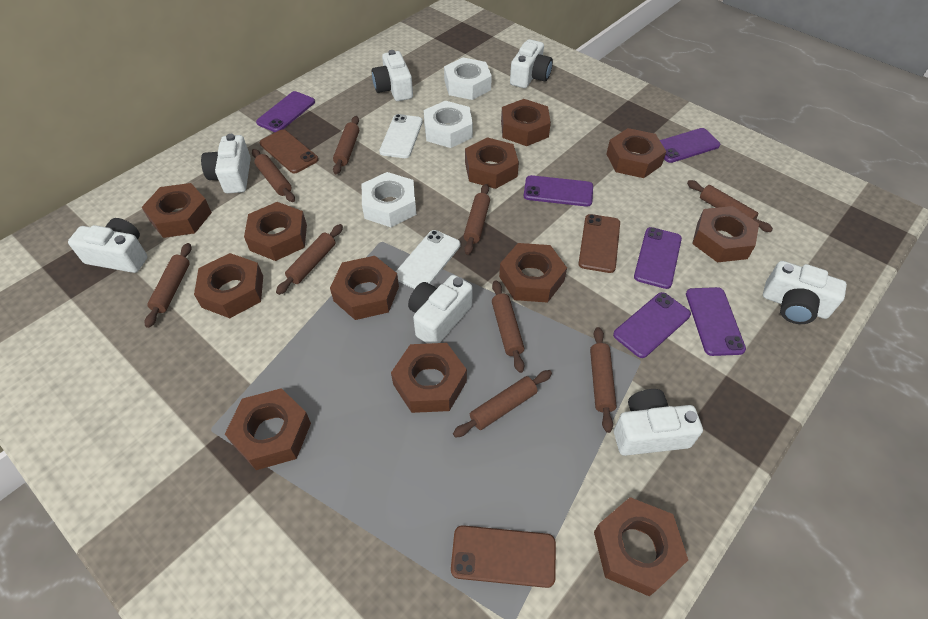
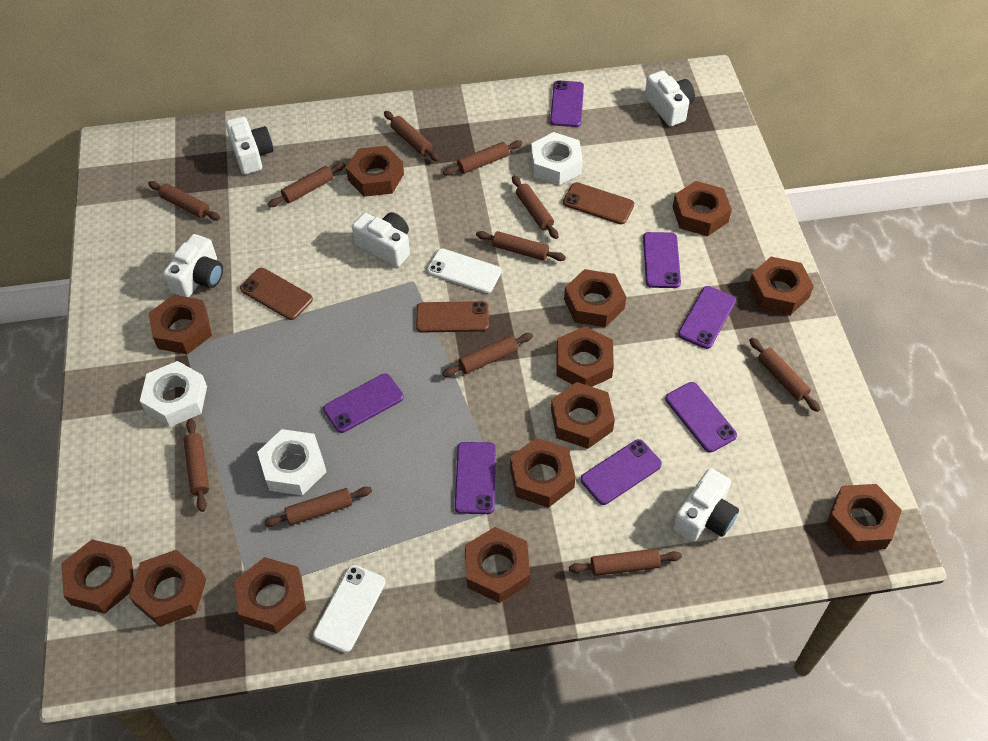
brown nut: 12 -> 13
brown rolling pin: 9 -> 11
purple phone: 6 -> 7
white camera: 7 -> 5

